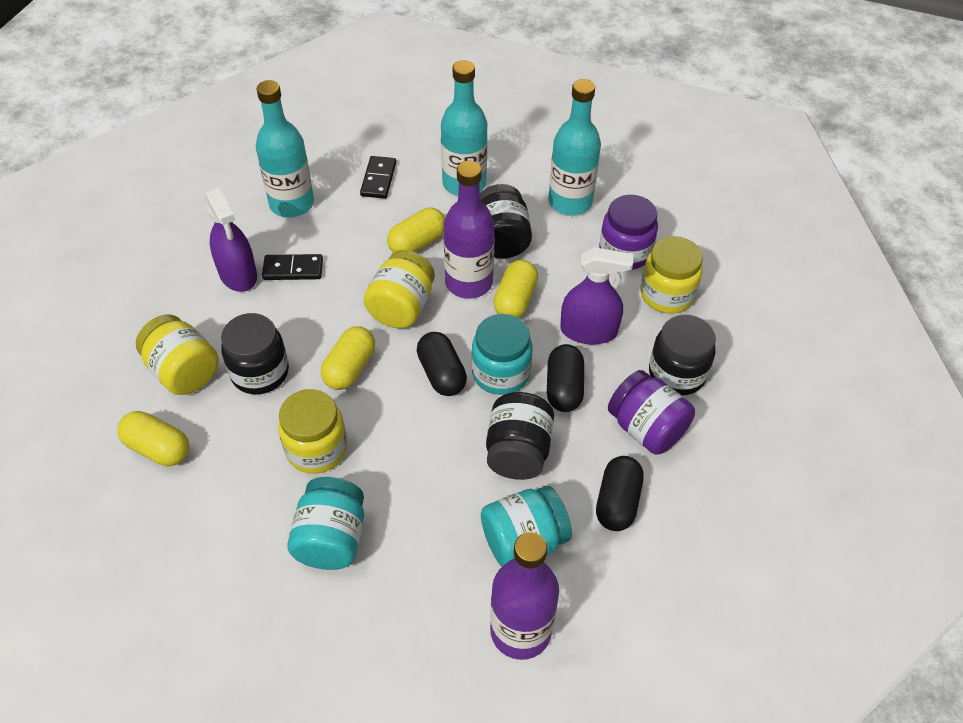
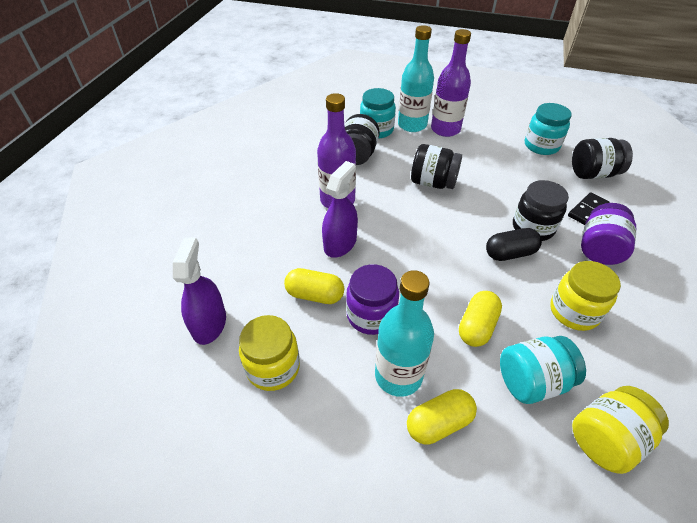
black capsule: 3 -> 1
black domino: 2 -> 1
turquoise bottle: 3 -> 2
yellow capsule: 4 -> 3
yellow jar: 4 -> 3

